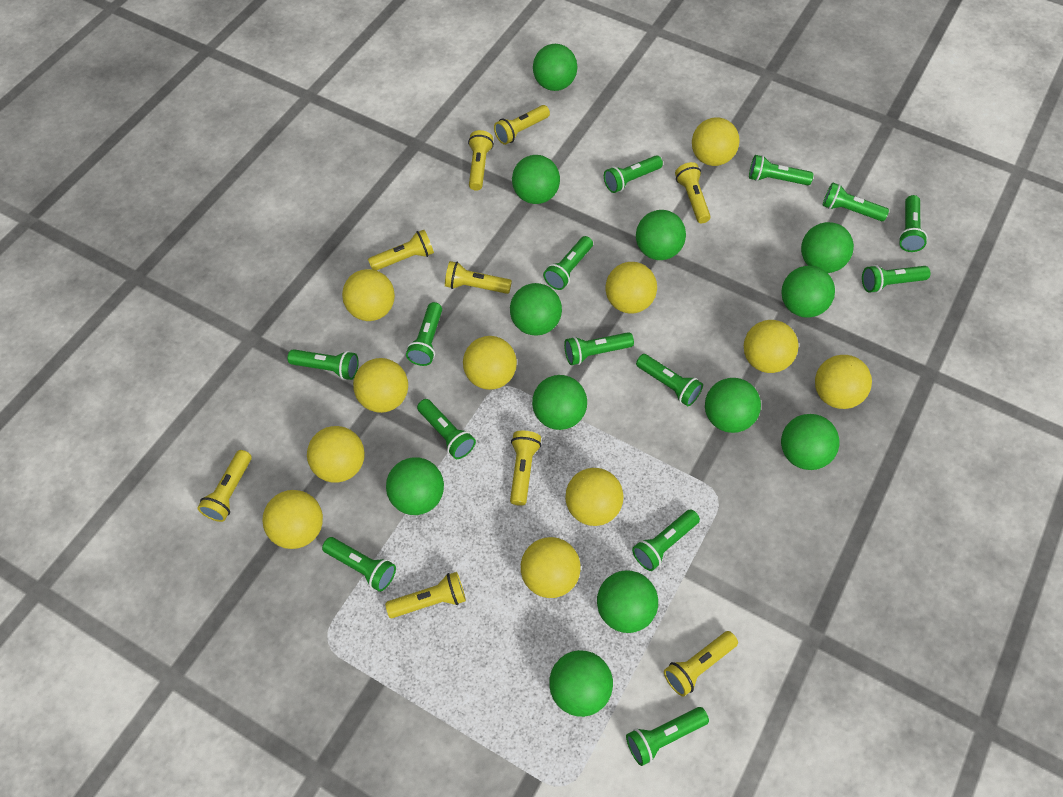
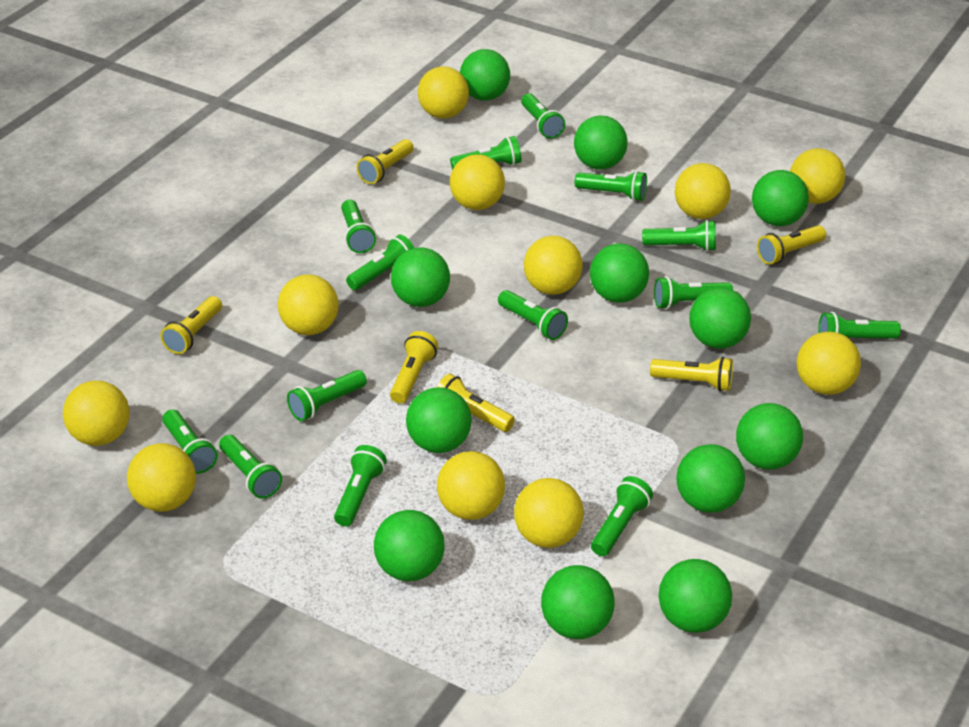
yellow flashlight: 9 -> 6

